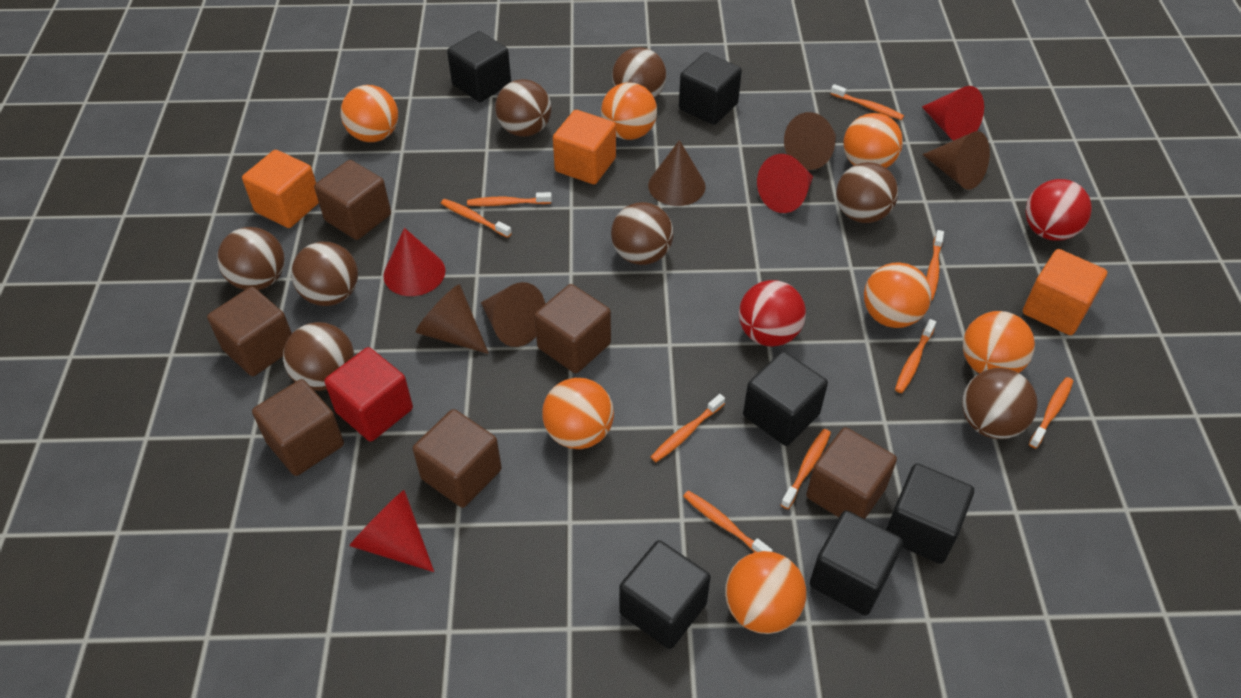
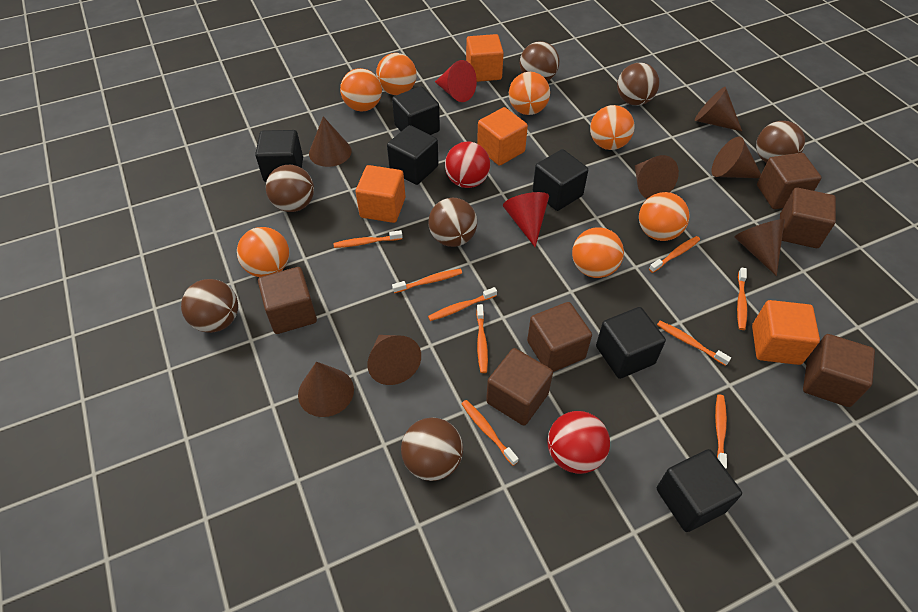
brown ball: 8 -> 7
brown cone: 5 -> 7
orange cube: 3 -> 4
red cone: 4 -> 2
red cube: 1 -> 0

